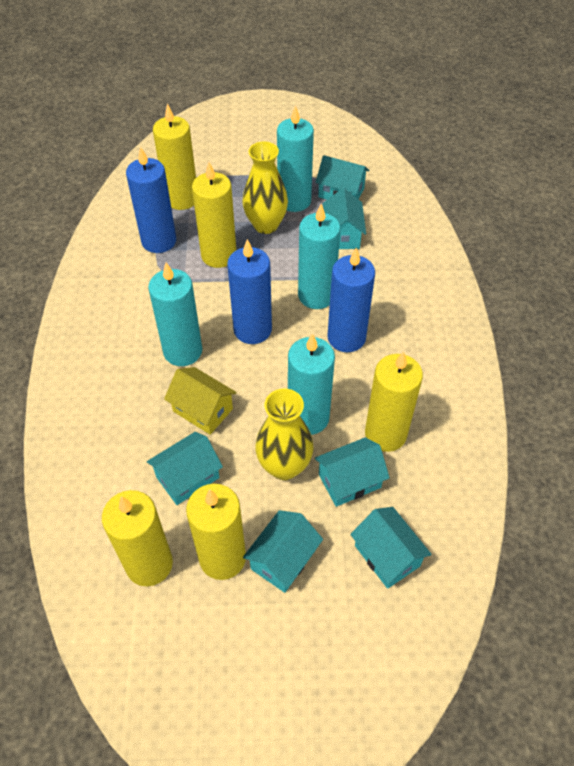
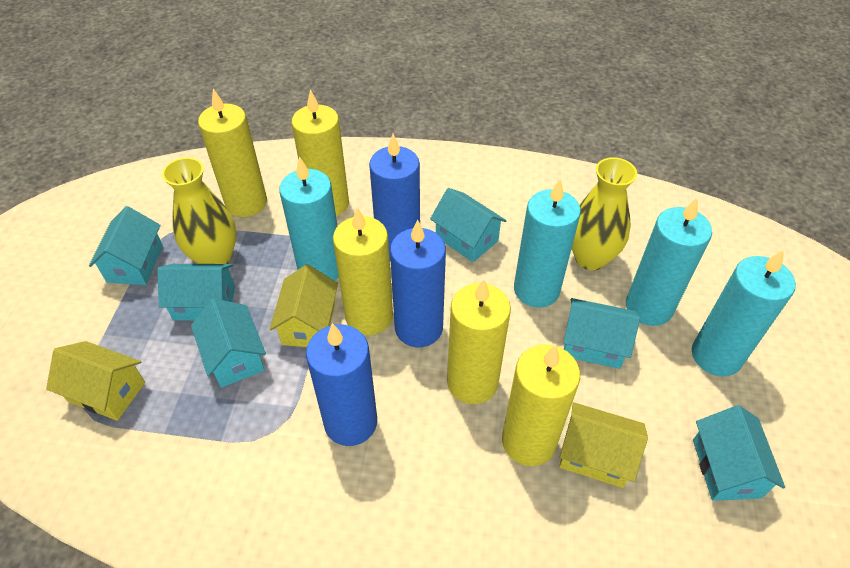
yellow house: 1 -> 3

